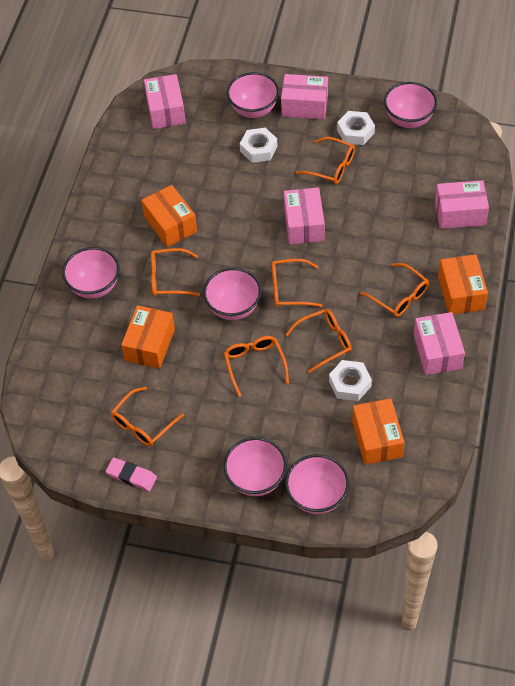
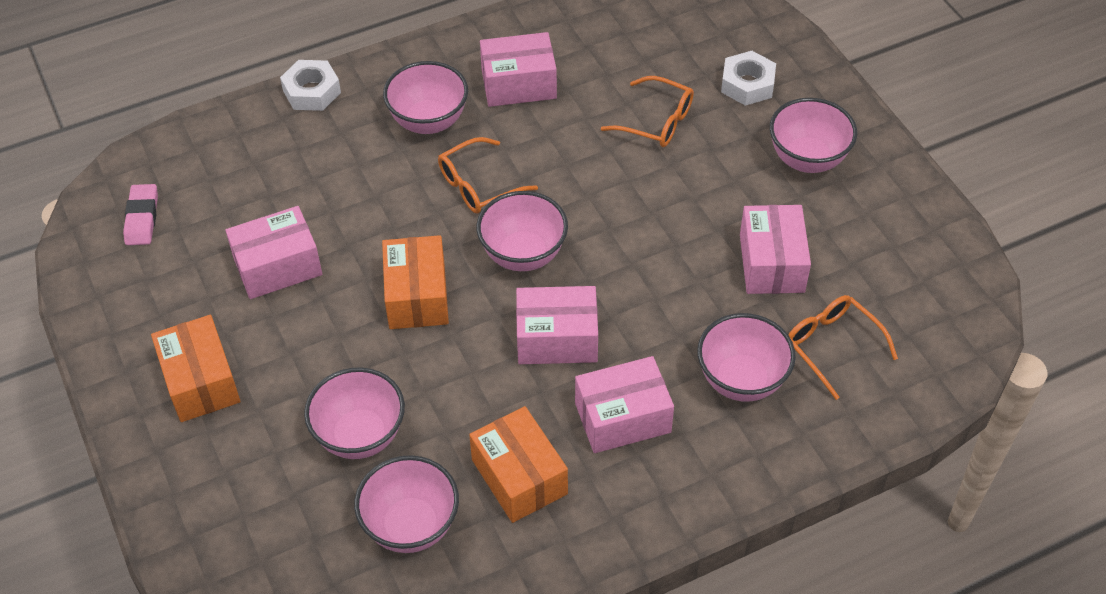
orange box: 4 -> 3
orange glasses: 7 -> 3
white nut: 3 -> 2

